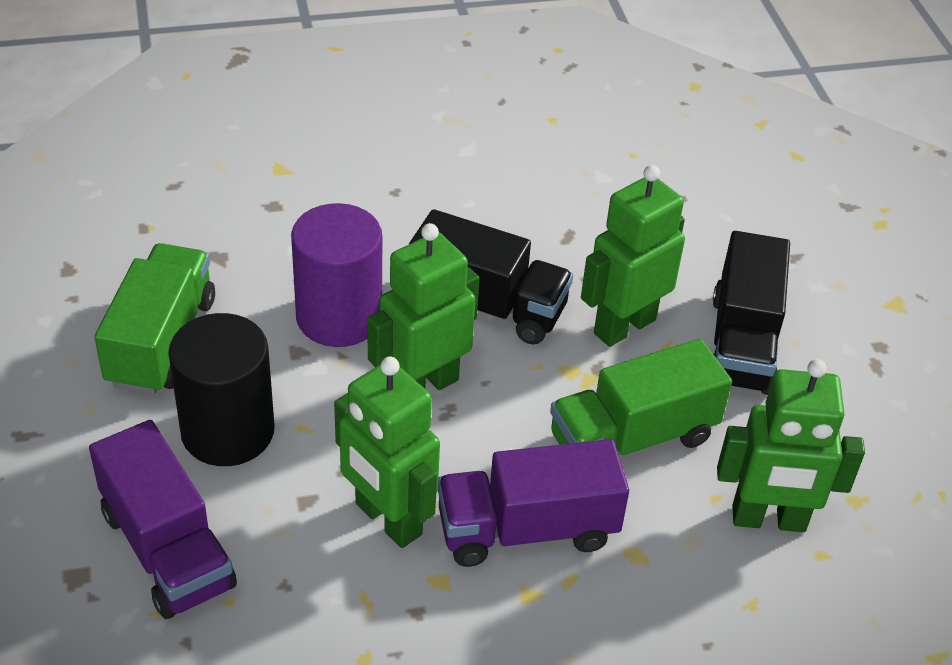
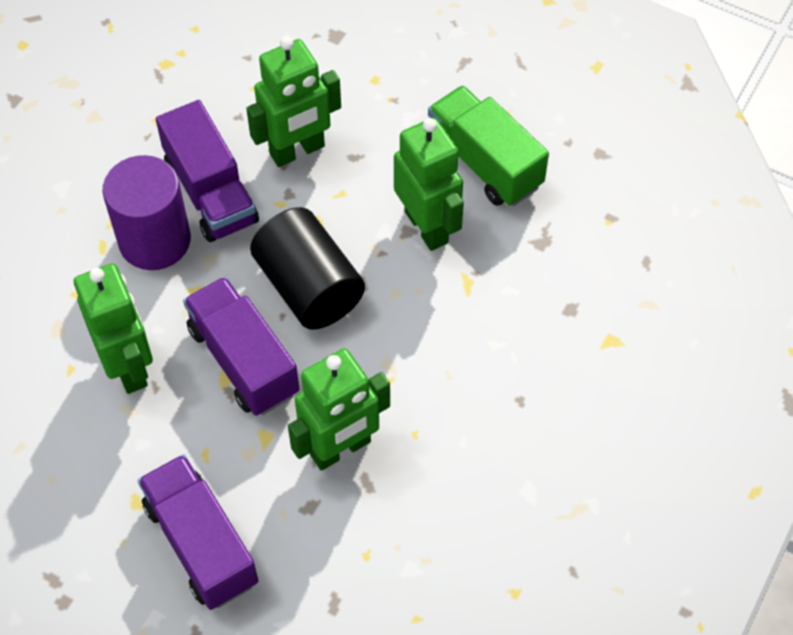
black truck: 2 -> 0
green truck: 2 -> 1
purple truck: 2 -> 3

